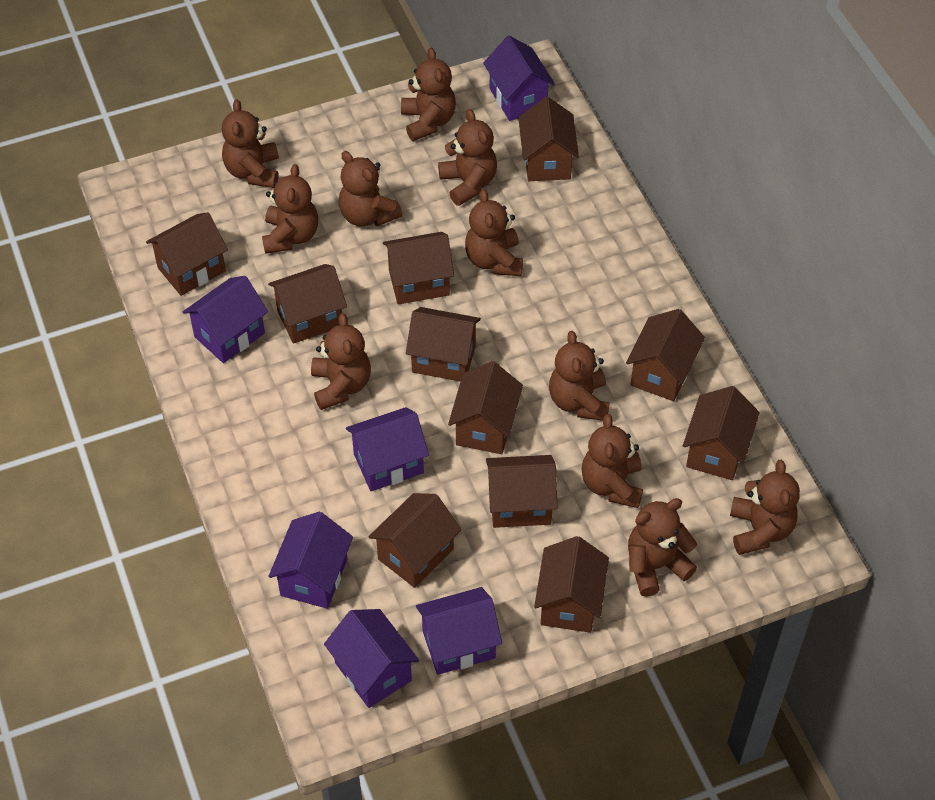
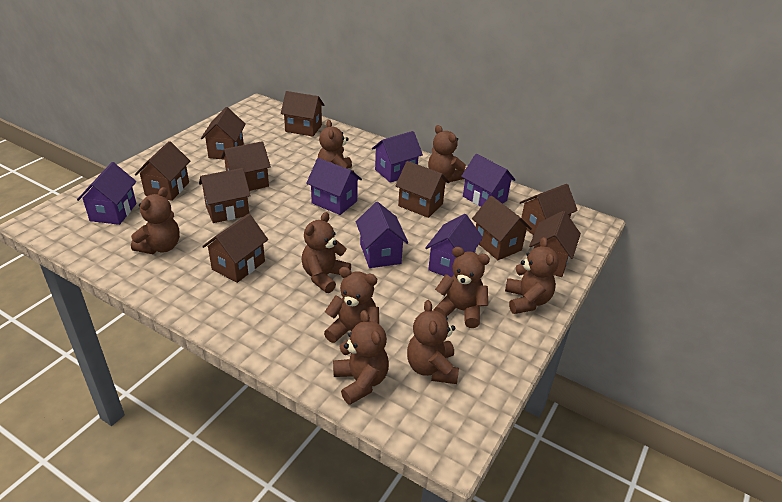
brown house: 11 -> 10
brown teddy bear: 11 -> 9

